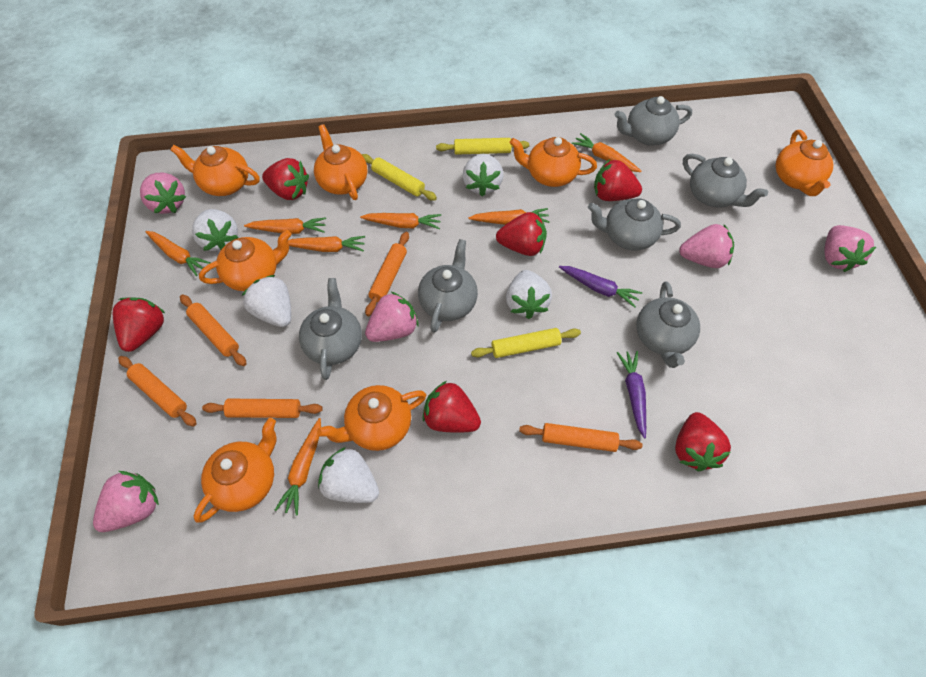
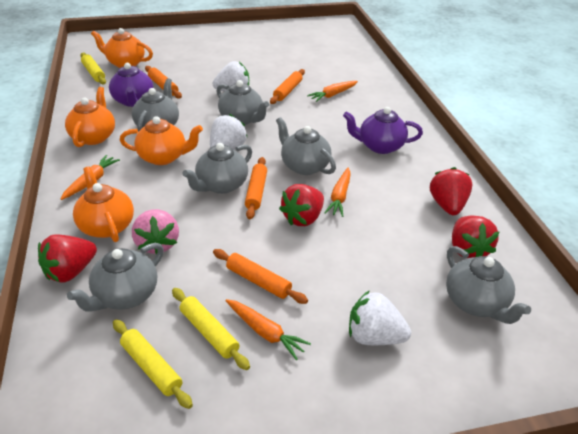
orange carrot: 7 -> 4
orange rolling pin: 5 -> 4
orange teapot: 7 -> 4
pink strawberry: 5 -> 1
purple carrot: 2 -> 0
purple teapot: 0 -> 2
red strawberry: 6 -> 4
white strawberry: 5 -> 3

